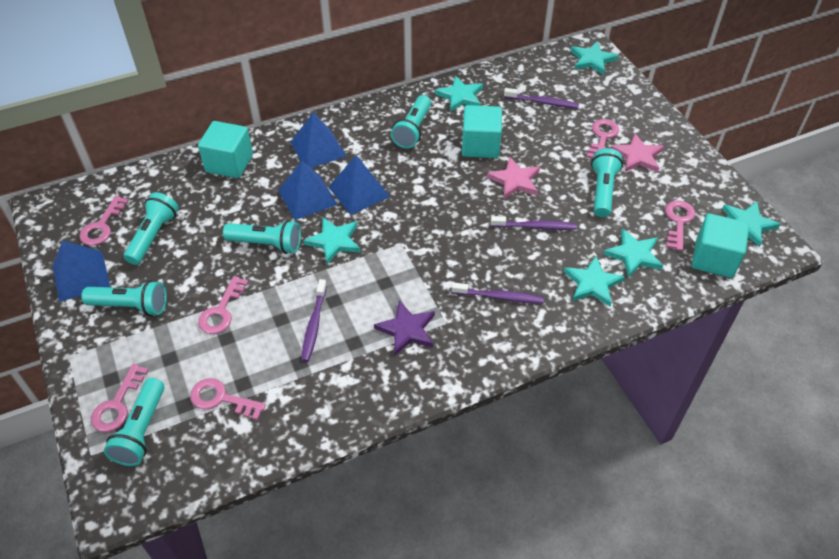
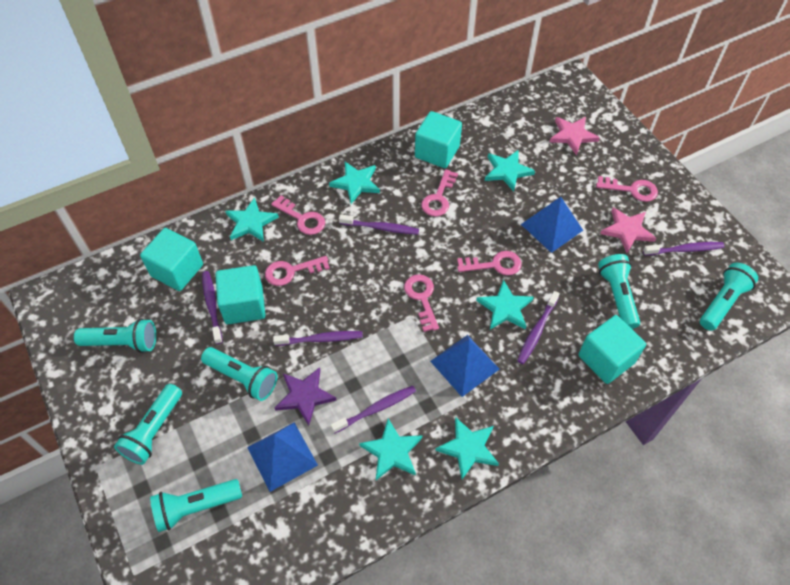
blue pyramid: 4 -> 3
purple toothbrush: 4 -> 6
turquoise cube: 3 -> 4

